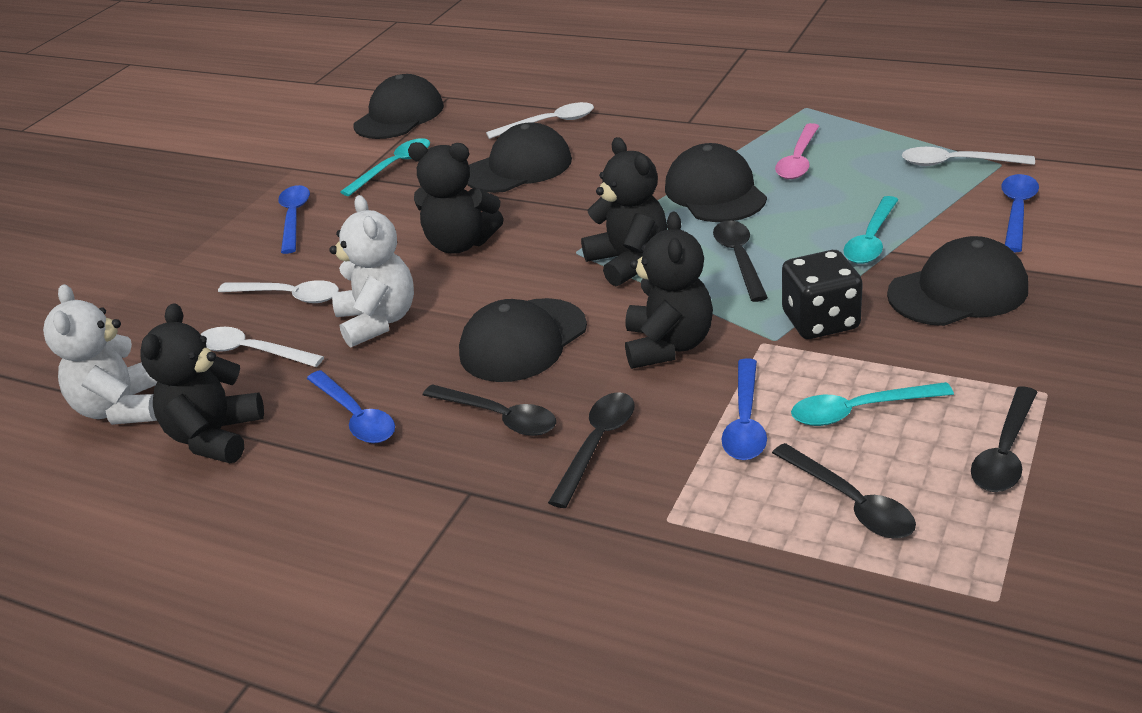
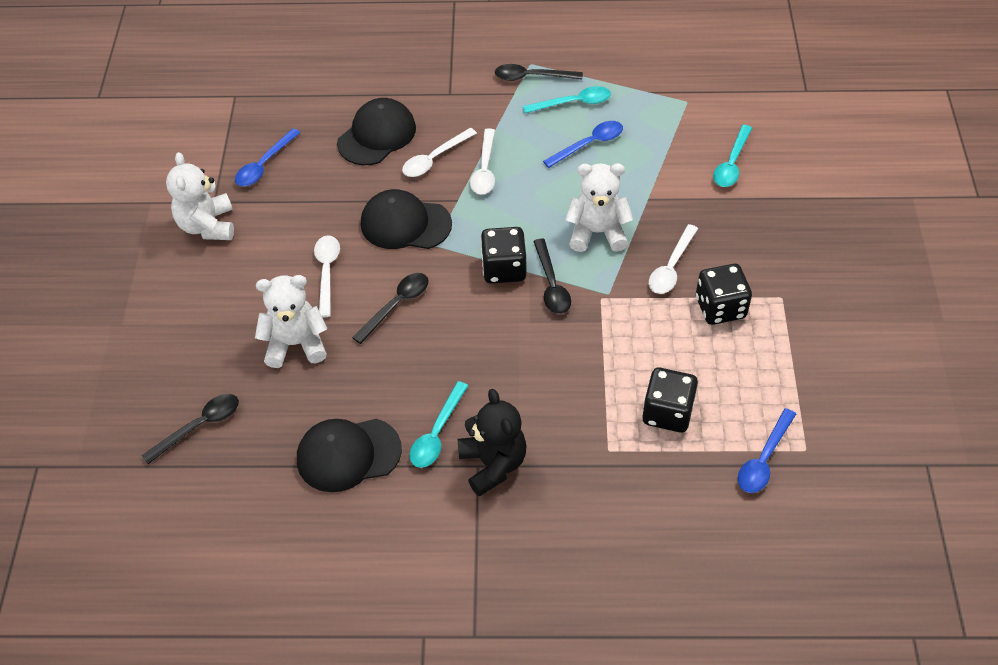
black cap: 5 -> 3
black dice: 1 -> 3
black spoon: 5 -> 4
black teddy bear: 4 -> 1
blue spoon: 4 -> 3
pink spoon: 1 -> 0
white teddy bear: 2 -> 3

